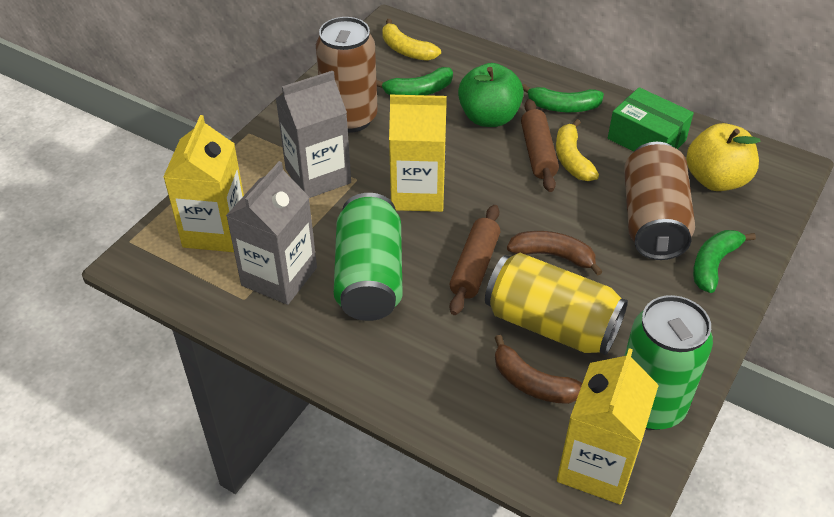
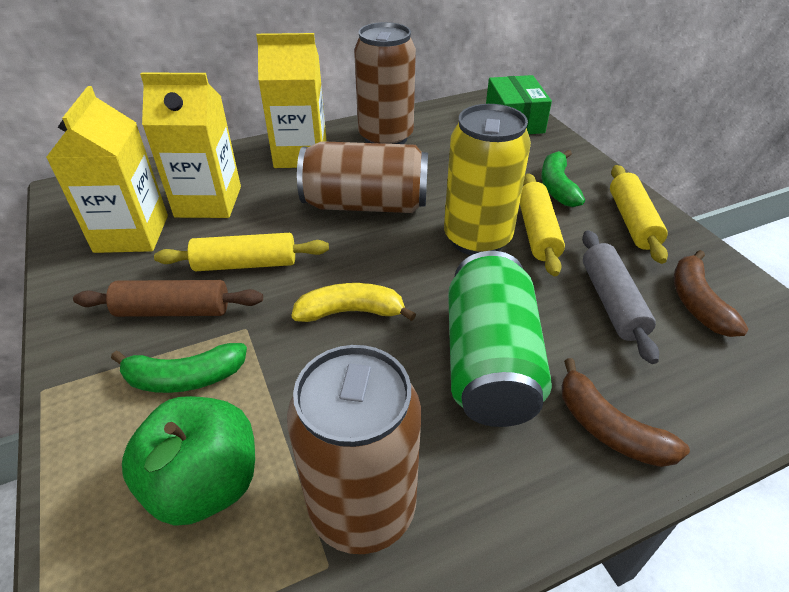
brown can: 2 -> 3
brown rolling pin: 2 -> 1
green banana: 3 -> 2
green can: 2 -> 1
grey carton: 2 -> 0
grey rolling pin: 0 -> 1
yellow apple: 1 -> 0
yellow banana: 2 -> 1
yellow rolling pin: 0 -> 3

